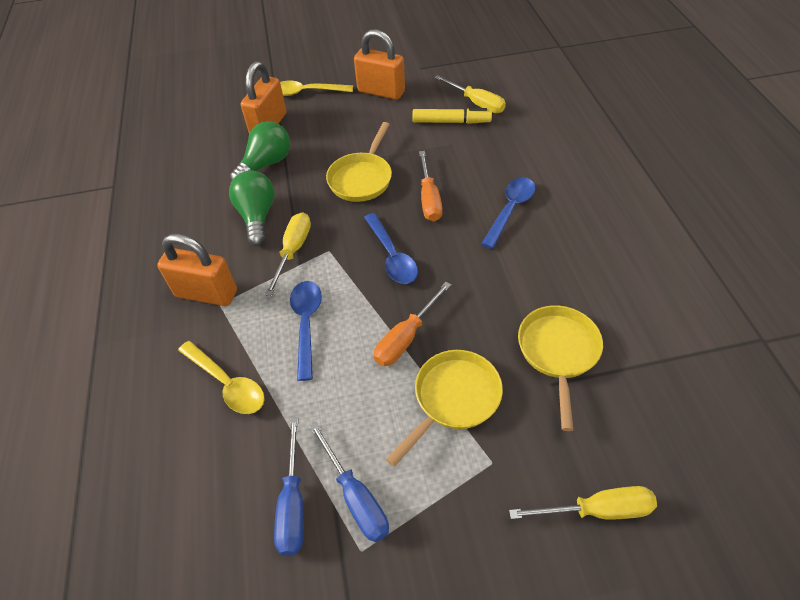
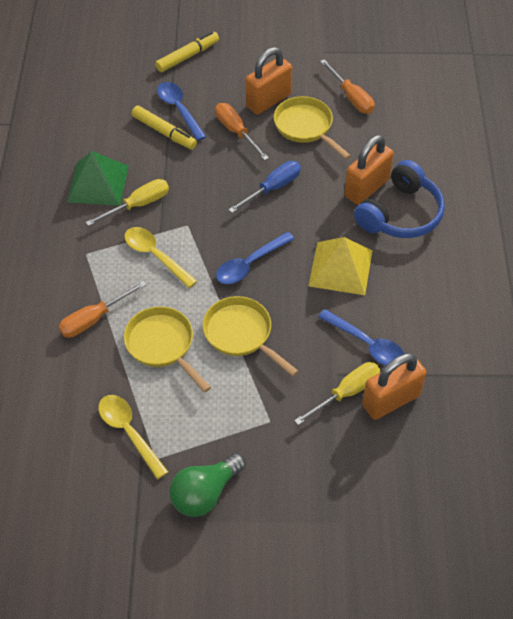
blue headphones: 0 -> 1
blue screwdriver: 2 -> 1
green light bulb: 2 -> 1
green pyramid: 0 -> 1
orange screwdriver: 2 -> 3
yellow marker: 1 -> 2
yellow pyramid: 0 -> 1
yellow screwdriver: 3 -> 2

